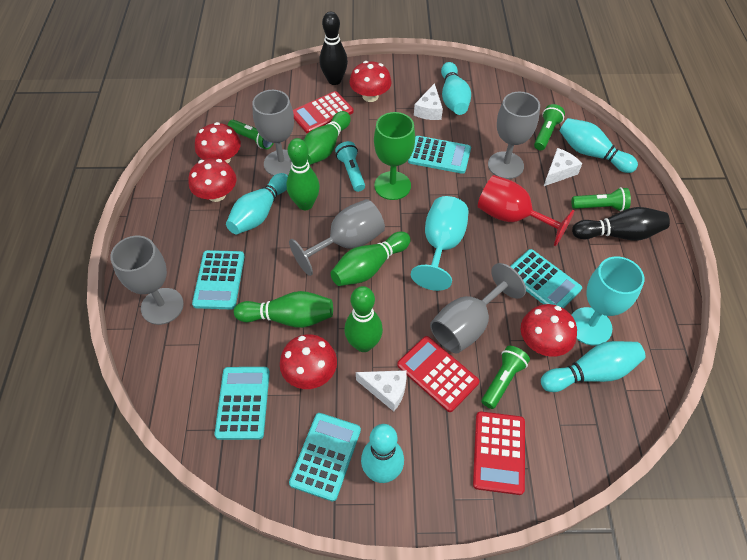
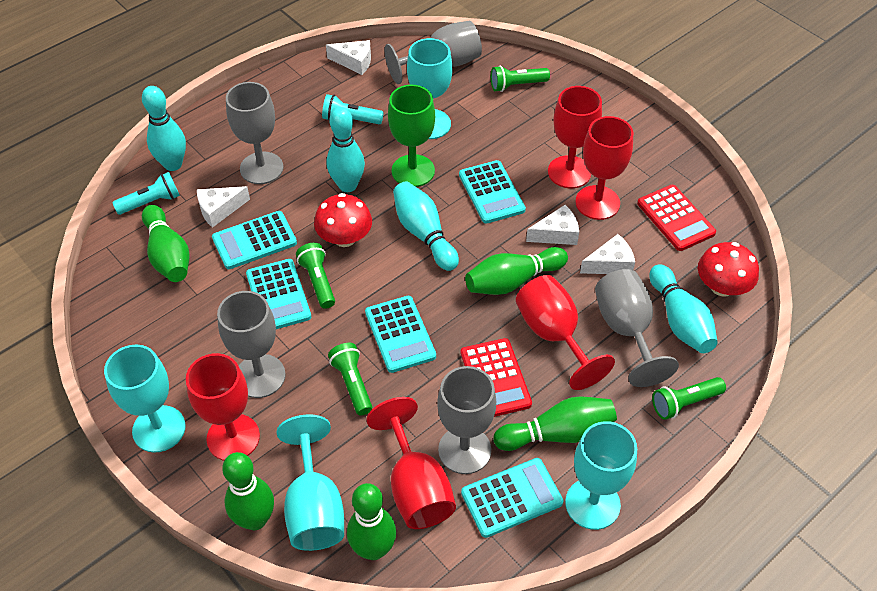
black bowling pin: 2 -> 0
red calculator: 3 -> 2
red goblet: 1 -> 5
red mushroom: 5 -> 2
turquoise bowling pin: 5 -> 4
turquoise flashlight: 1 -> 2
turquoise goblet: 2 -> 4
white cheese: 3 -> 4

